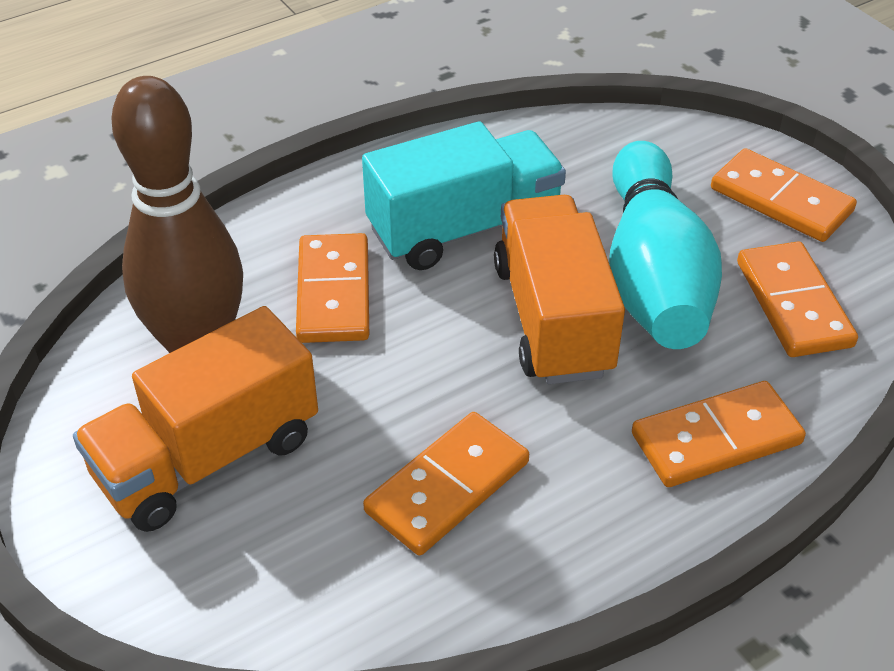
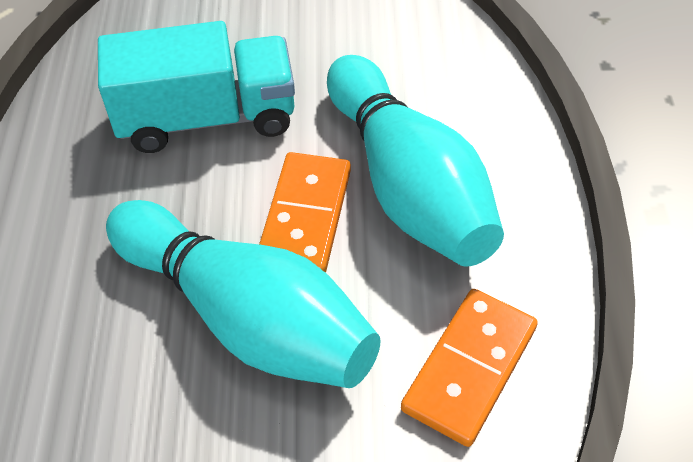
brown bowling pin: 1 -> 0
orange domino: 5 -> 2
orange truck: 2 -> 0
turquoise bowling pin: 1 -> 2

